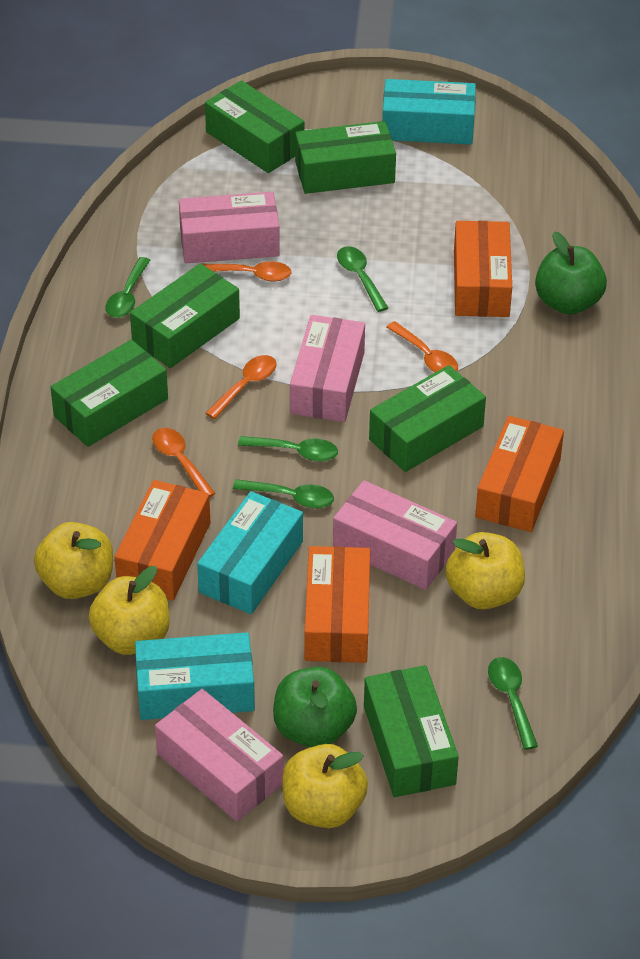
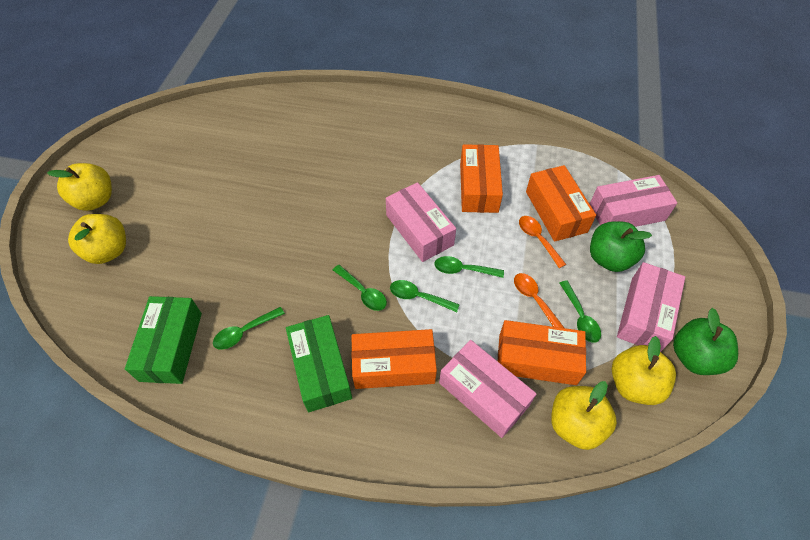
green box: 6 -> 2
orange spoon: 4 -> 2
turquoise box: 3 -> 0

